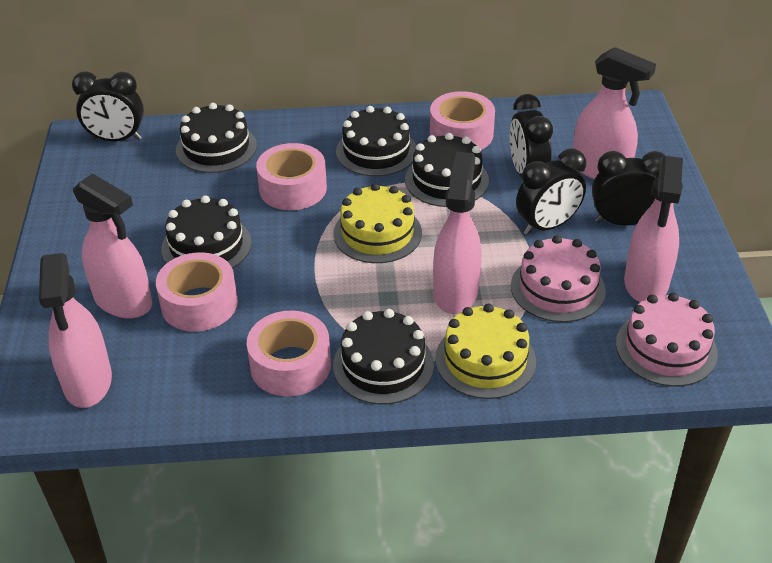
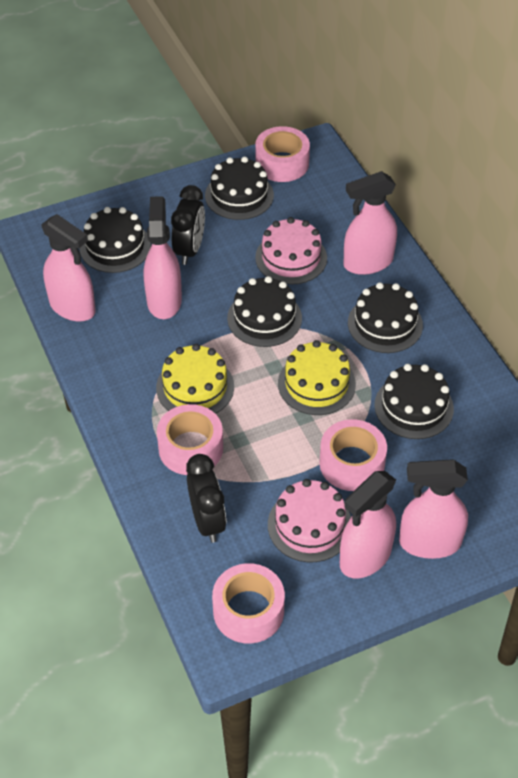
black clock: 4 -> 2

